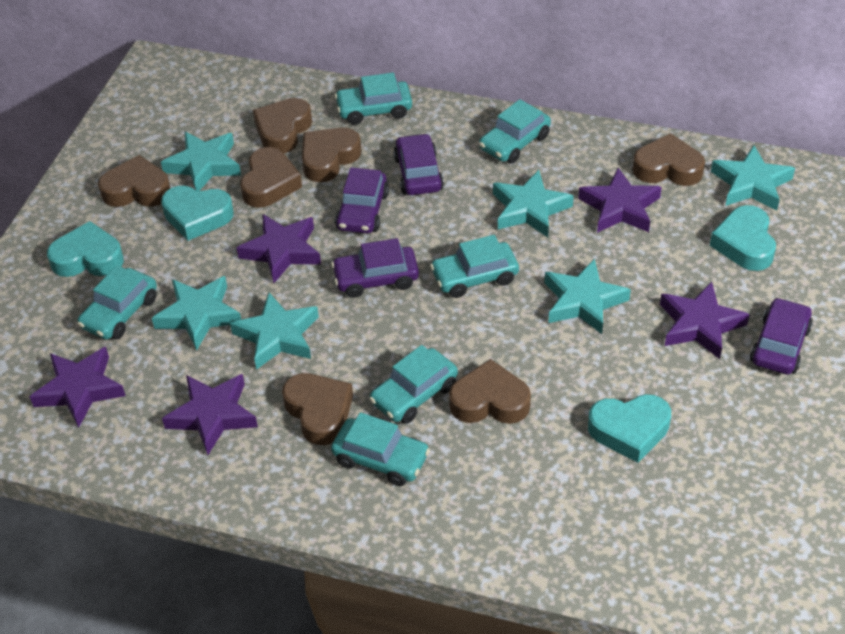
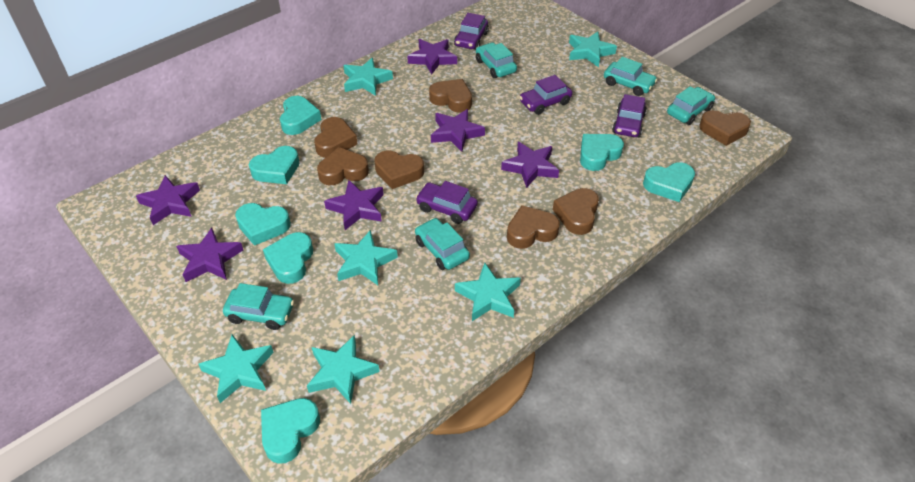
purple star: 5 -> 6
turquoise car: 6 -> 5
turquoise heart: 4 -> 7

